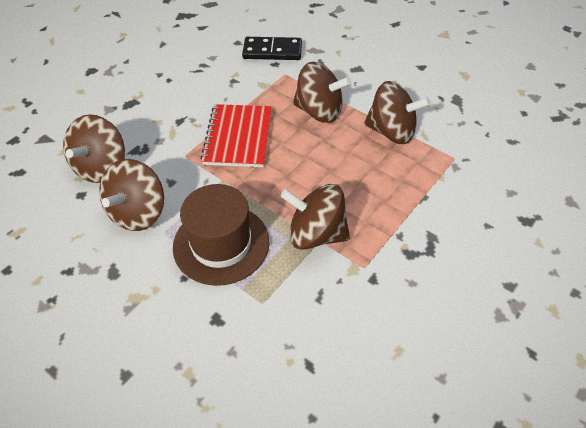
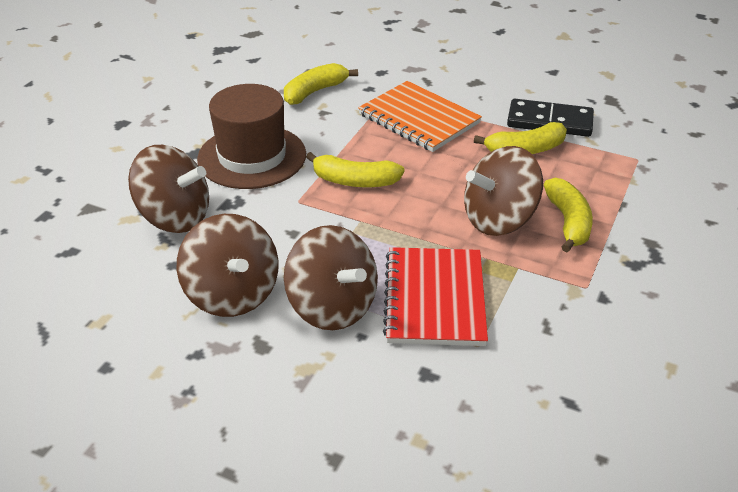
brown spinning top: 5 -> 4
orange notebook: 0 -> 1
yellow banana: 0 -> 4

